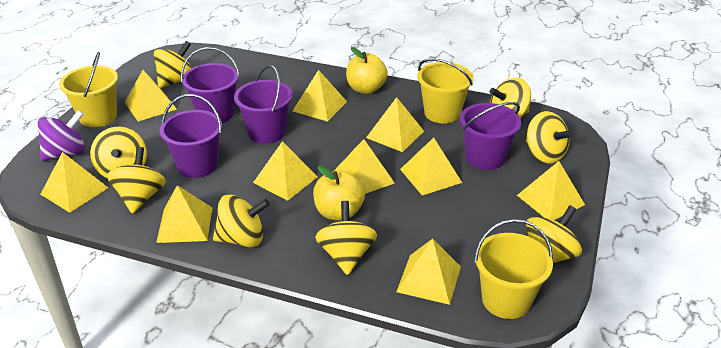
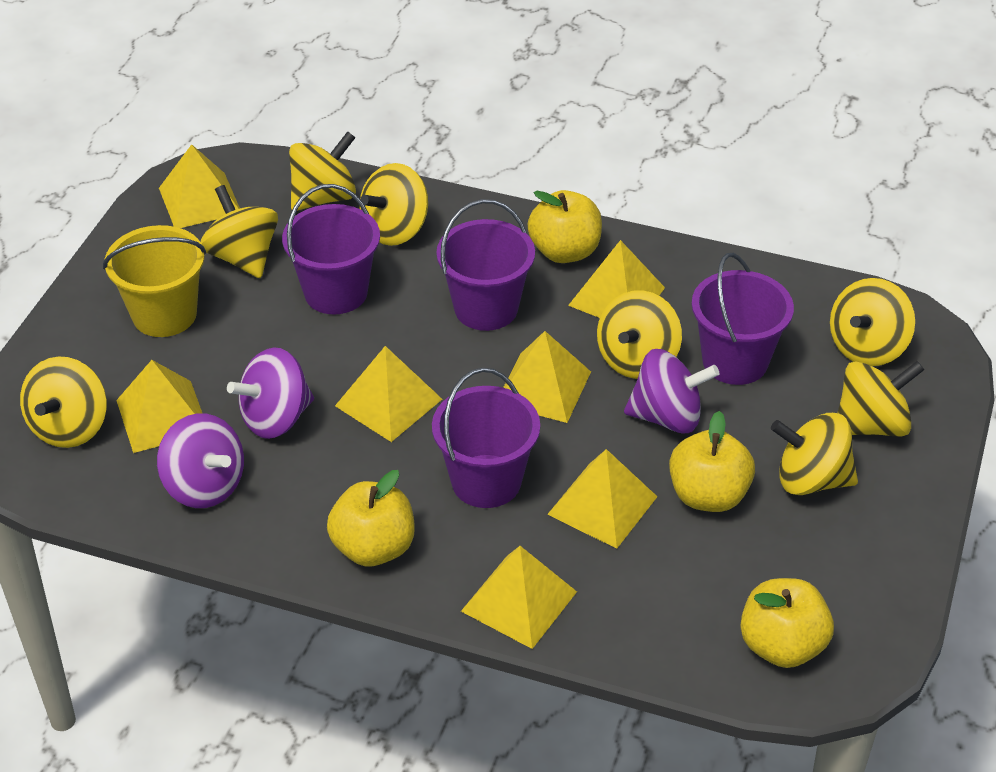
purple spinning top: 1 -> 3
yellow apple: 2 -> 4
yellow bucket: 3 -> 1
yellow pyramid: 10 -> 7

